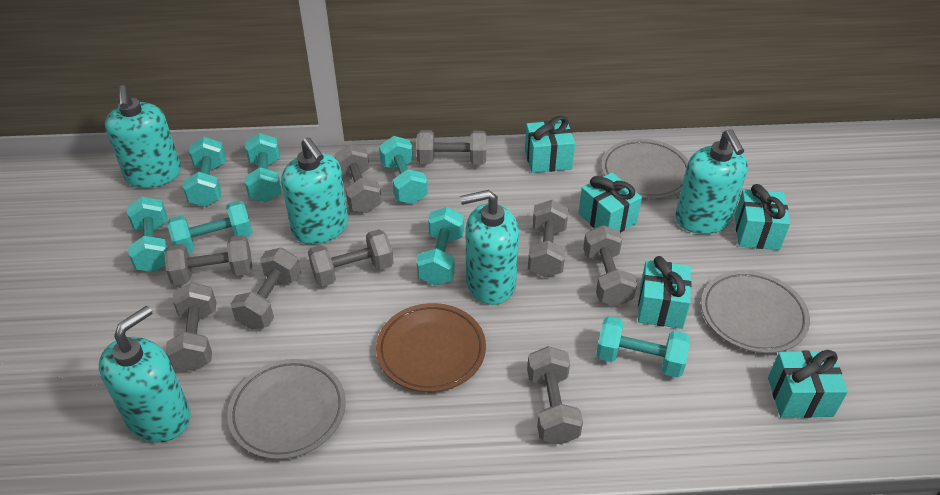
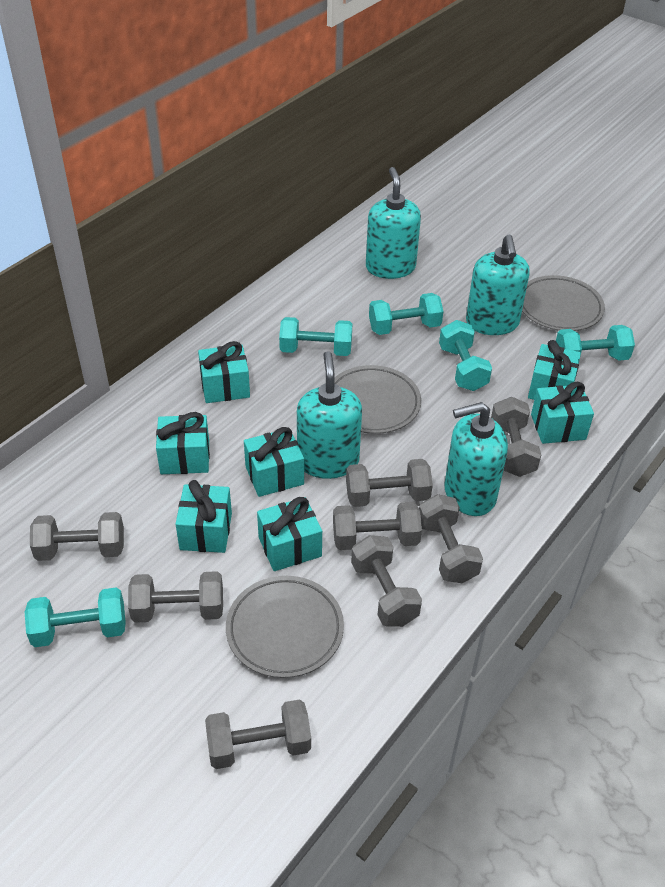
brown plate: 1 -> 0
grey dumbbell: 9 -> 8
turquoise dumbbell: 7 -> 5
turquoise gift: 5 -> 7
turquoise soap dispenser: 5 -> 4

